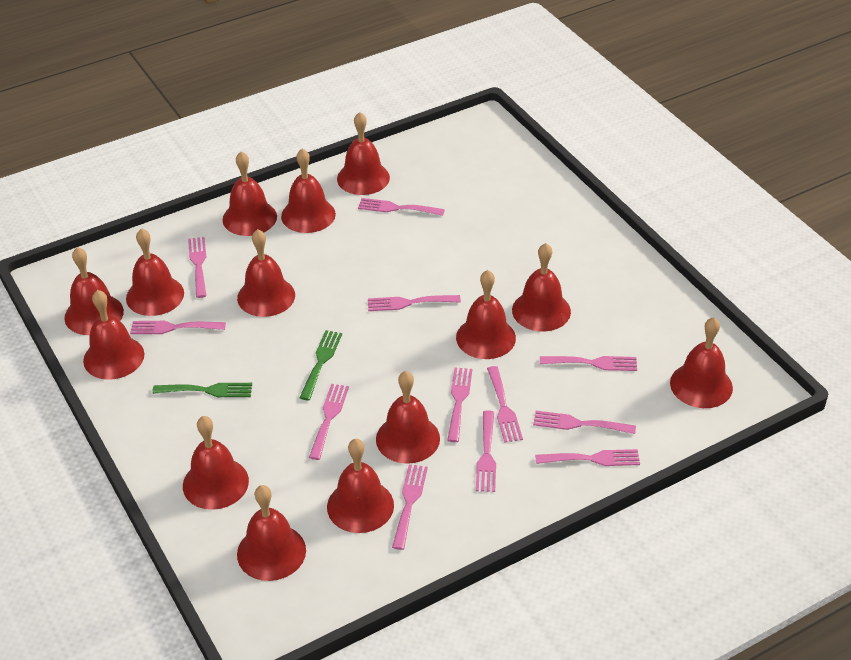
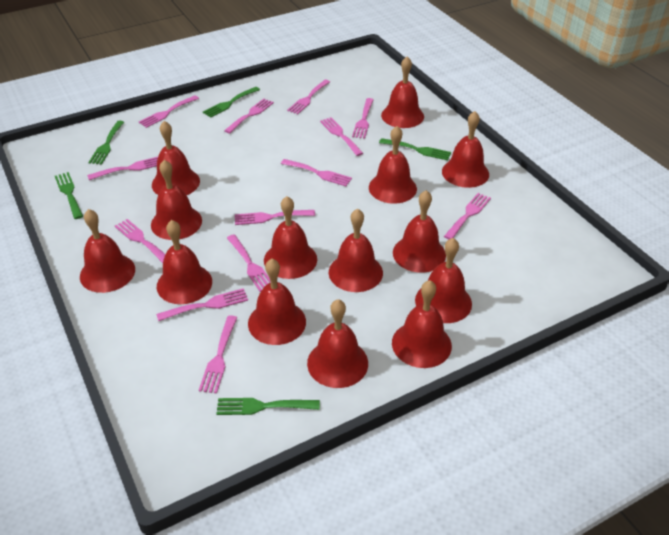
green fork: 2 -> 5
pink fork: 12 -> 13

